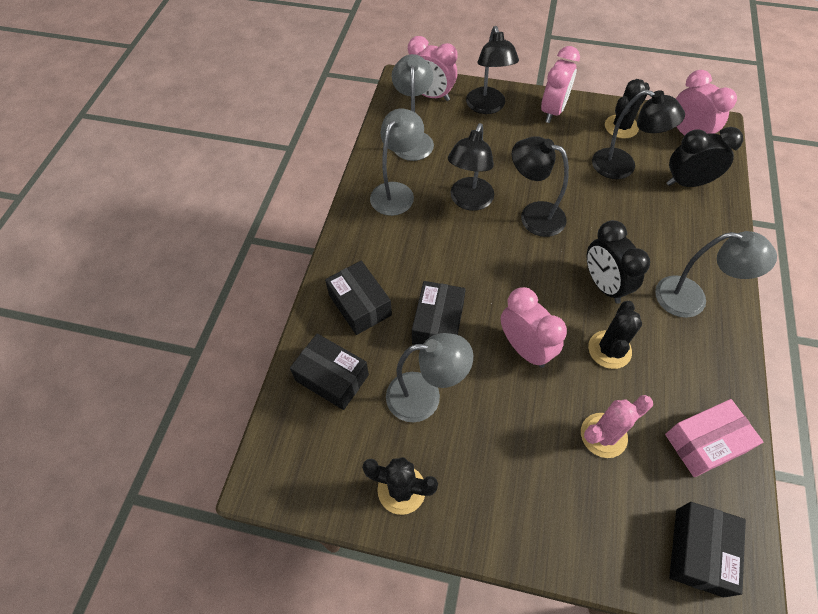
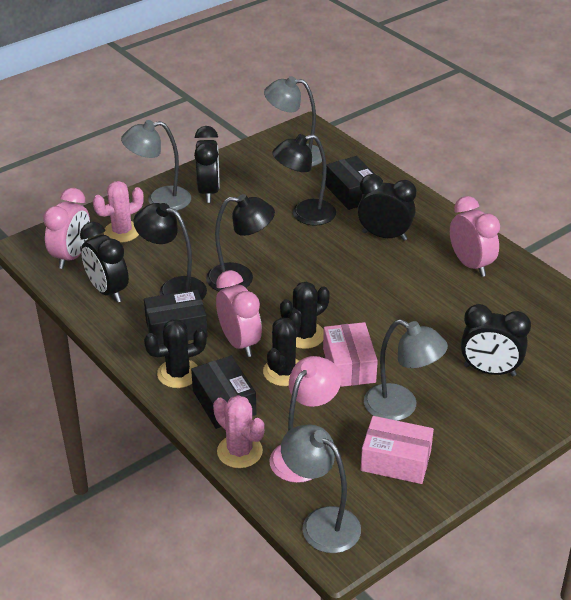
black box: 4 -> 3
black clock: 2 -> 4
black lamp: 4 -> 3
pink box: 1 -> 2
pink cactus: 1 -> 2
pink clock: 4 -> 3
pink lamp: 0 -> 1

